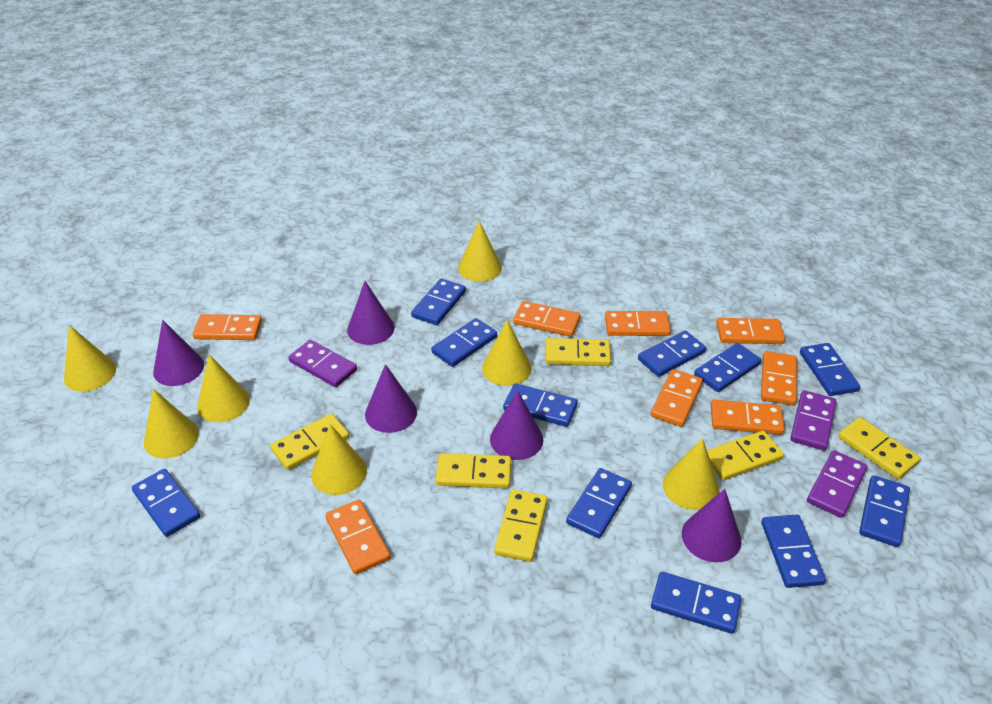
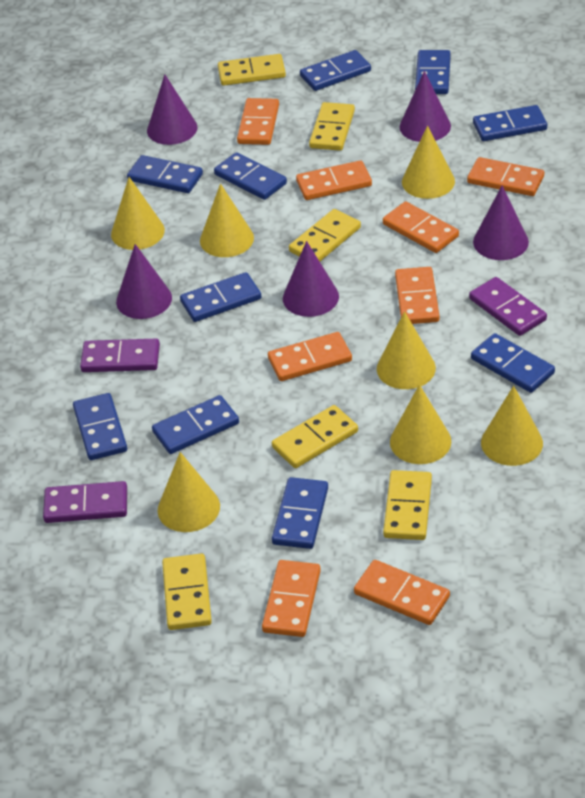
blue domino: 11 -> 10

